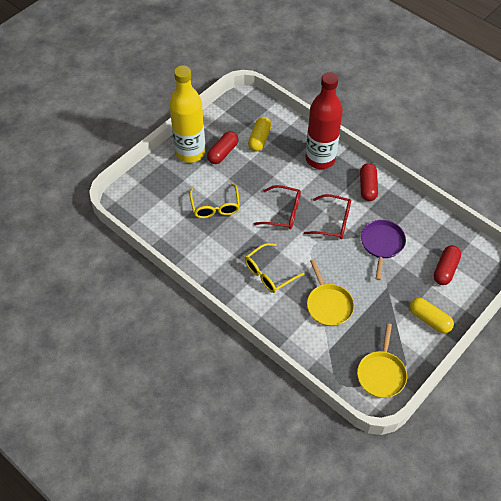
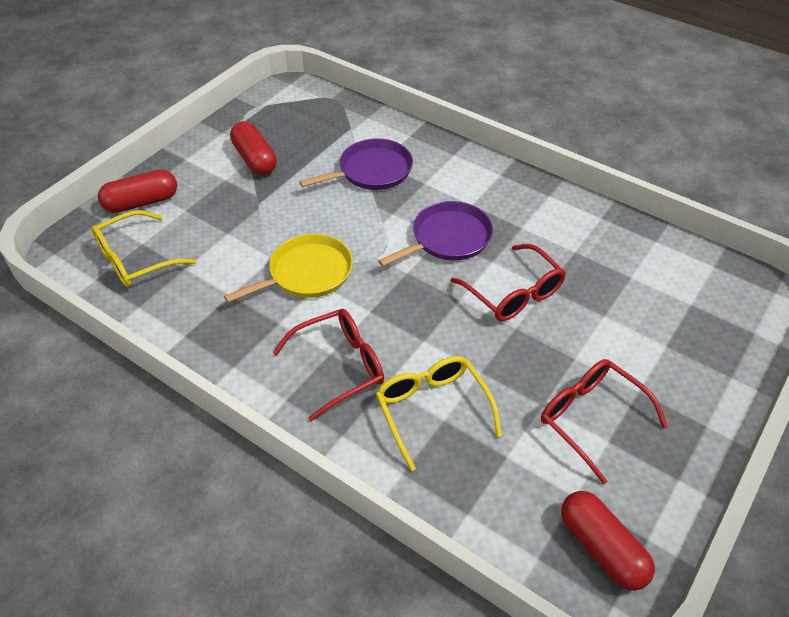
purple pan: 1 -> 2
red bottle: 1 -> 0
red glasses: 2 -> 3
yellow bottle: 1 -> 0
yellow capsule: 2 -> 0
yellow pan: 2 -> 1

